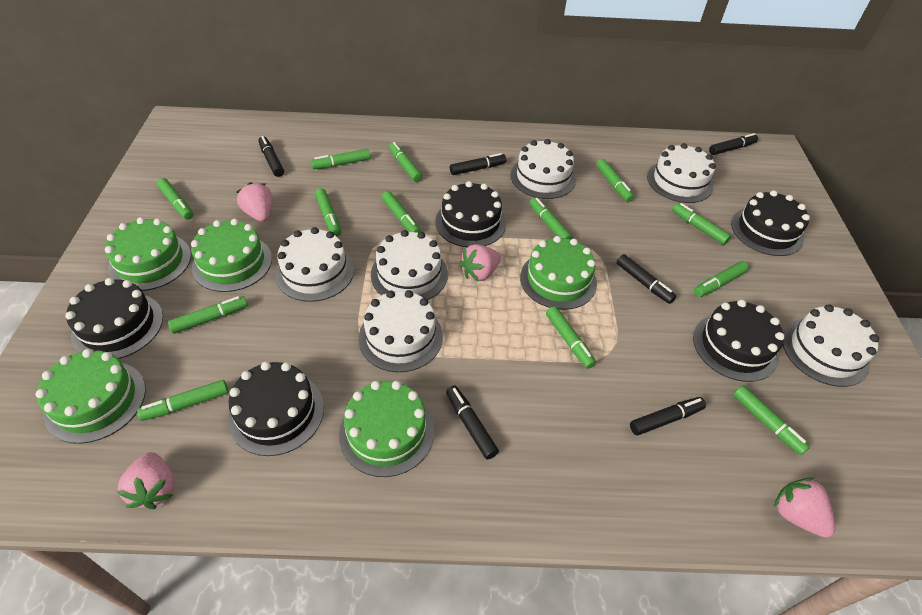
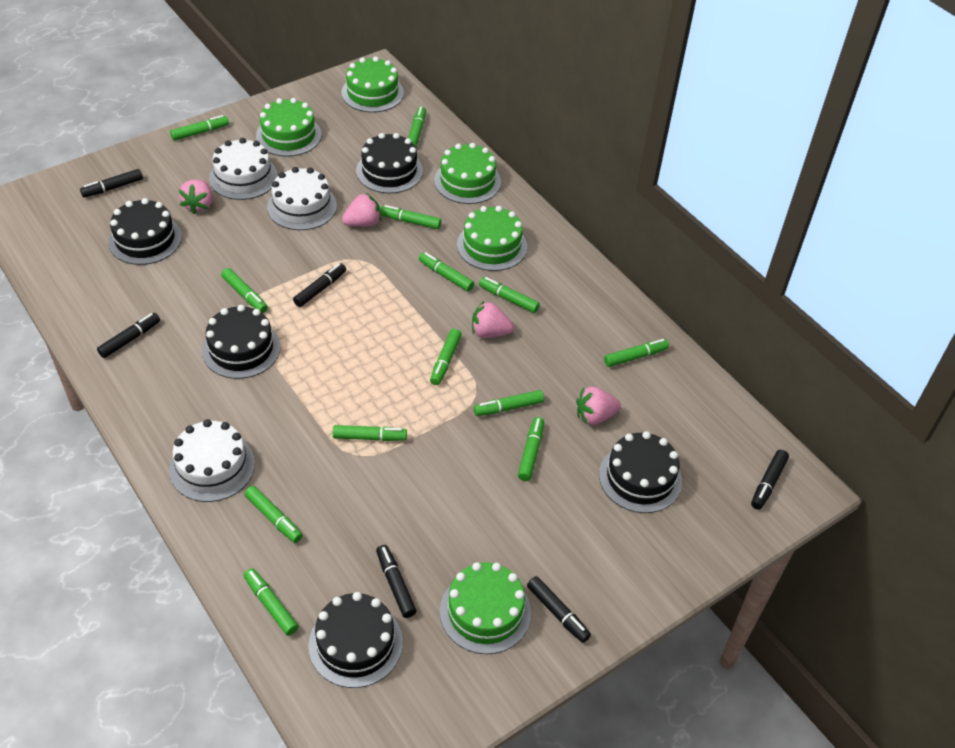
white cake: 6 -> 3

